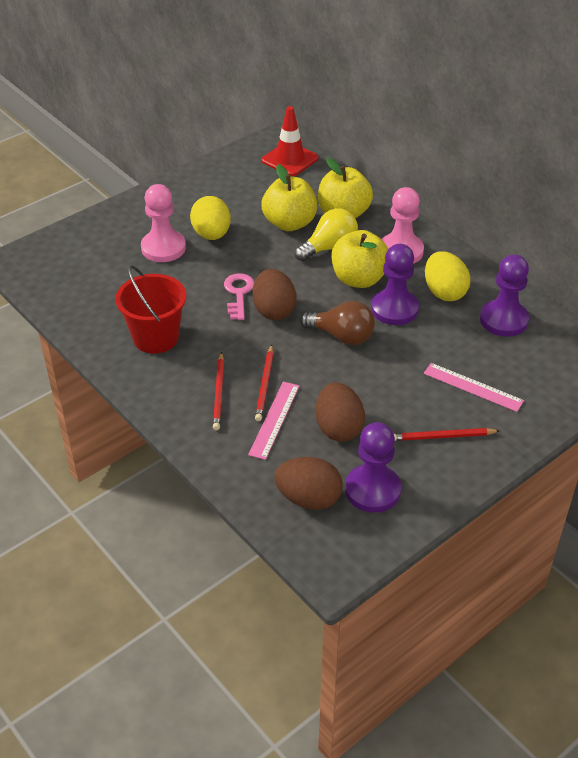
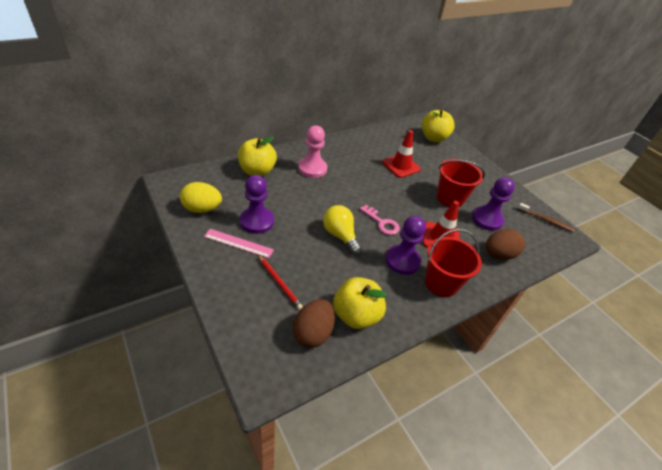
brown egg: 3 -> 2
brown light bulb: 1 -> 0
brown toothbrush: 0 -> 1
pink pawn: 2 -> 1
pink ruler: 2 -> 1
red bucket: 1 -> 2
red pencil: 3 -> 1
red traffic cone: 1 -> 2
yellow egg: 2 -> 1

